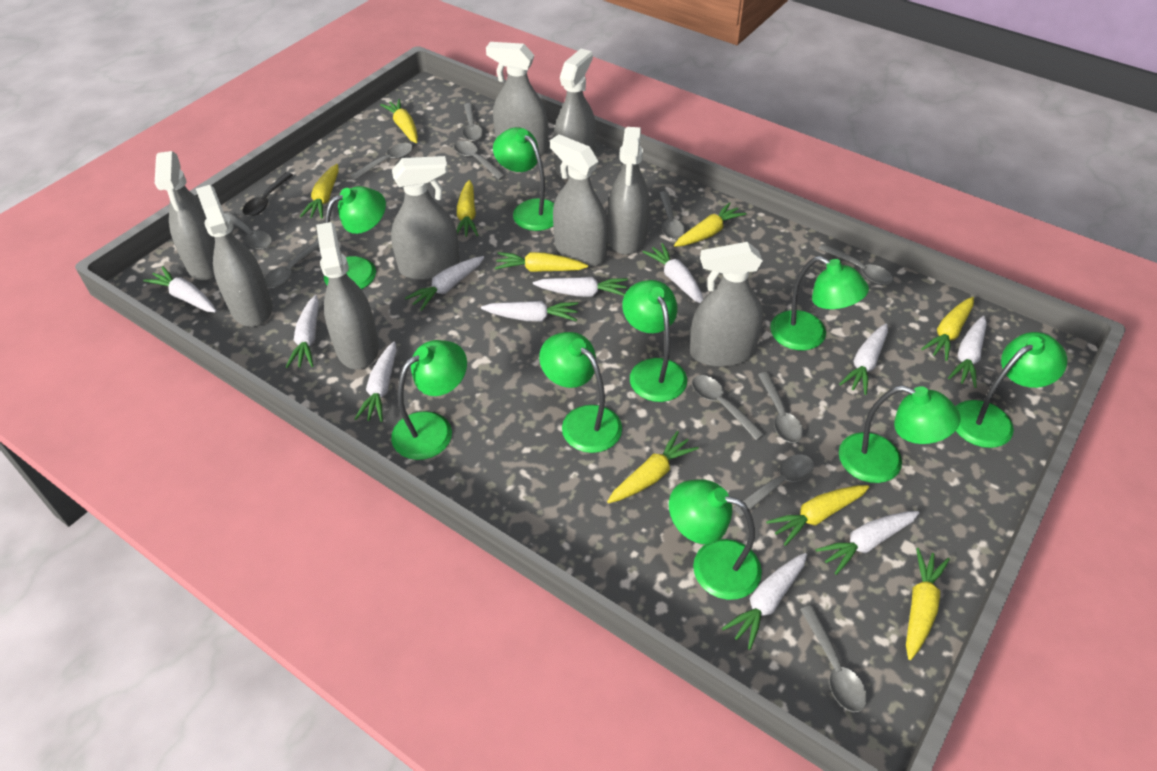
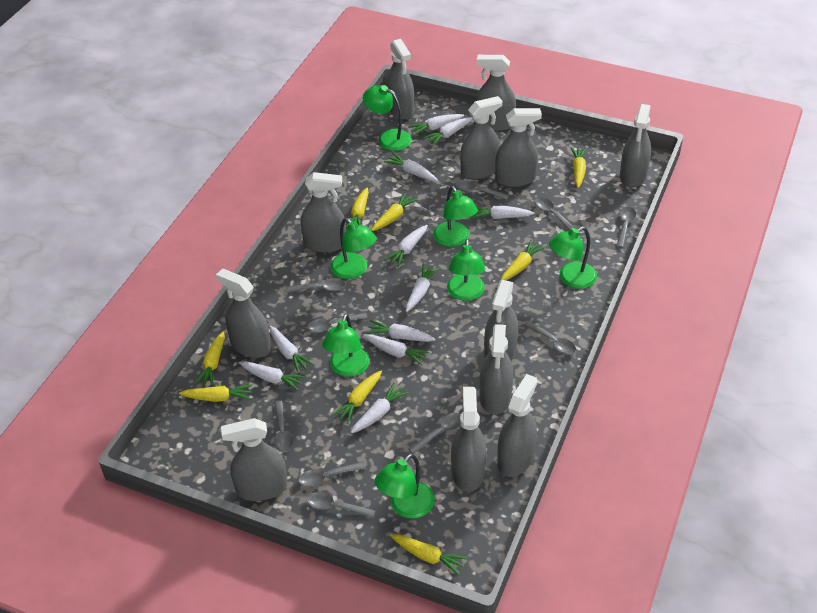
black spoon: 1 -> 0
green lamp: 9 -> 7
grey spoon: 11 -> 10
grey spray bottle: 9 -> 12
yellow carrot: 9 -> 8

